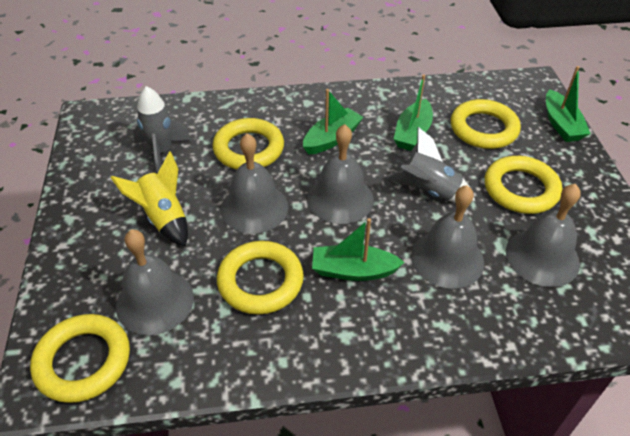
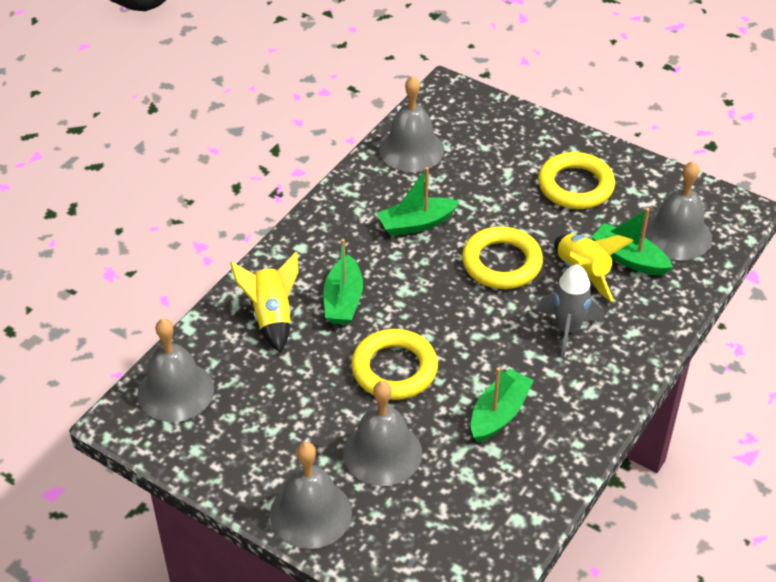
grey rocket: 2 -> 1
yellow ring: 5 -> 3
yellow rocket: 1 -> 2

